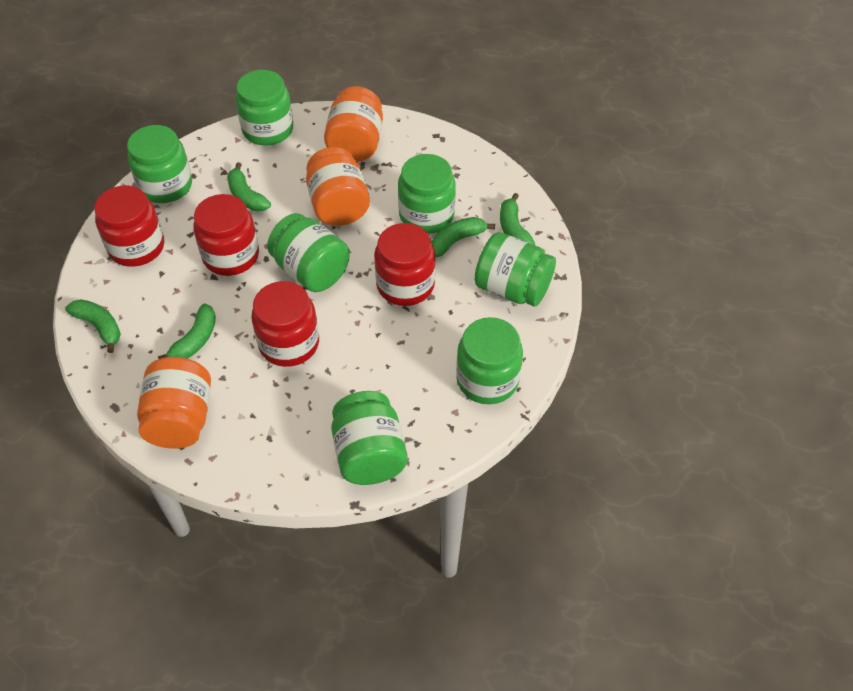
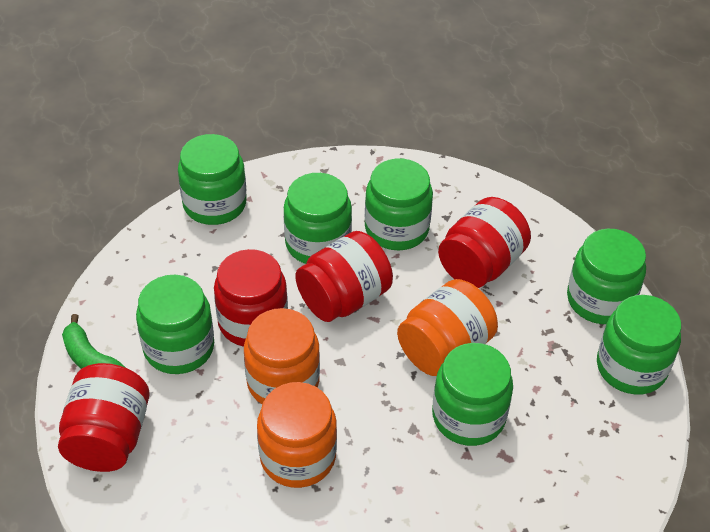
green banana: 5 -> 1

